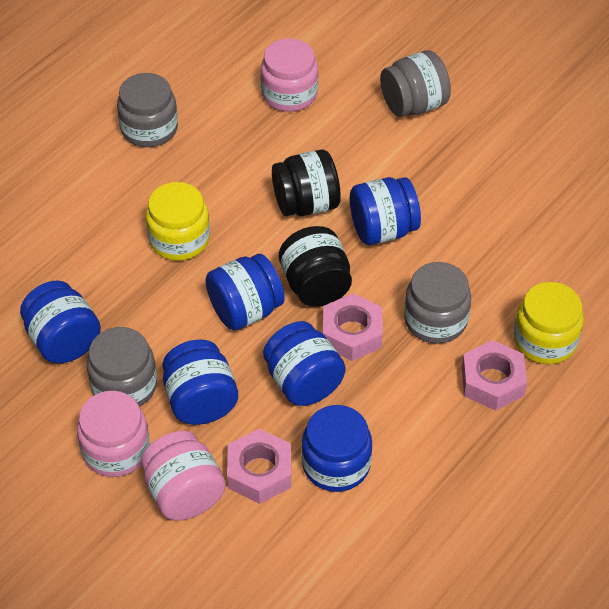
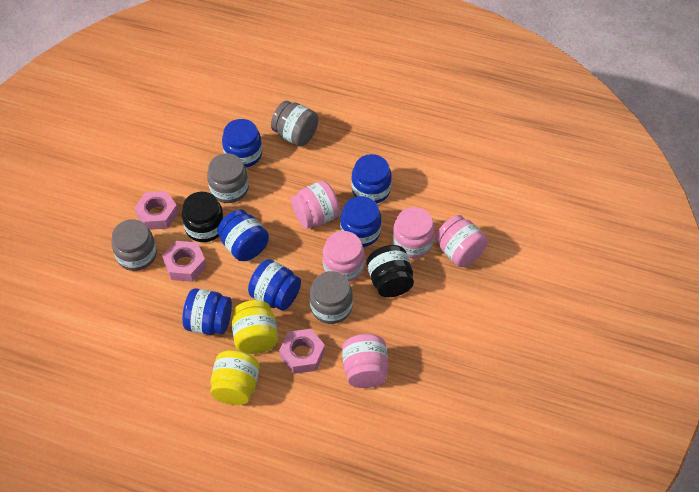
pink jar: 3 -> 5

